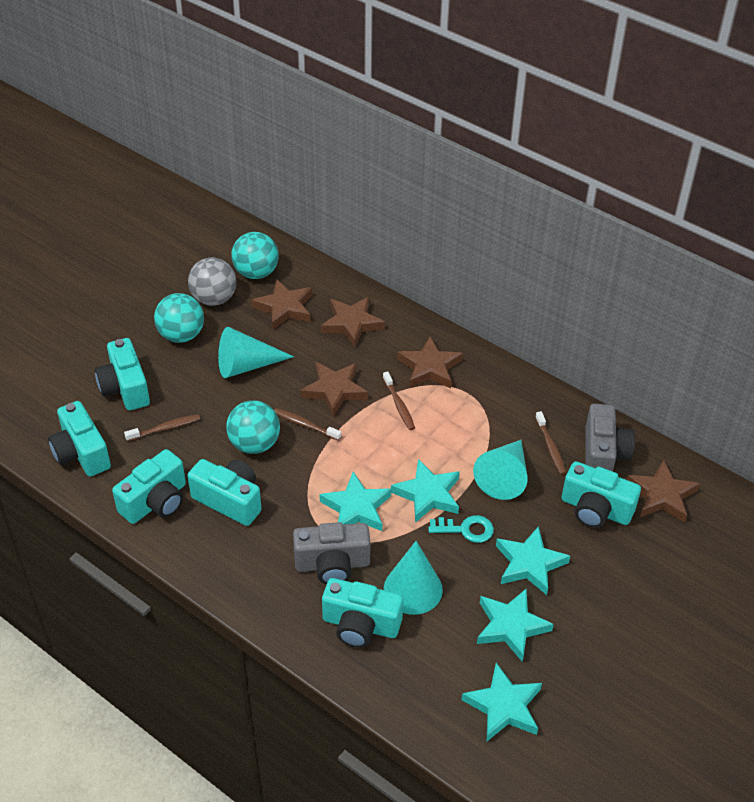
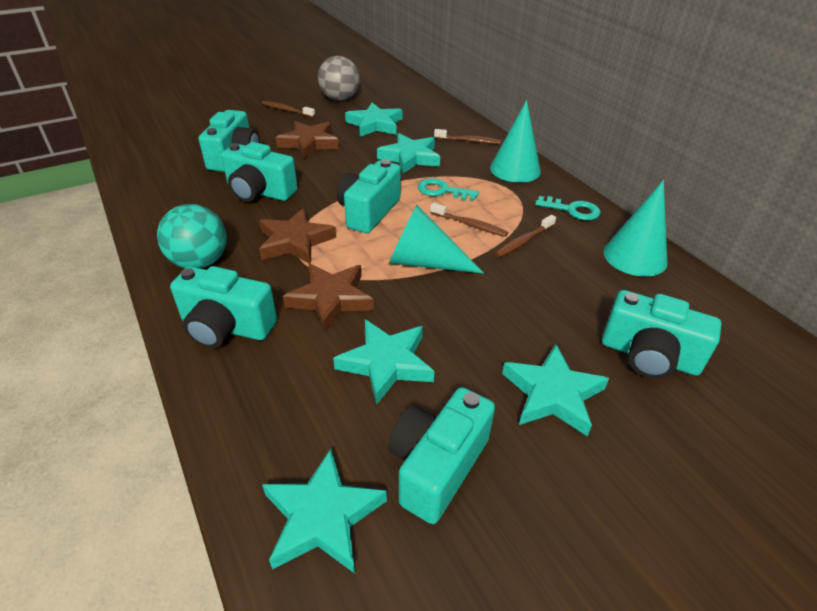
brown star: 5 -> 3
grey camera: 2 -> 0
turquoise ball: 3 -> 1
turquoise key: 1 -> 2

